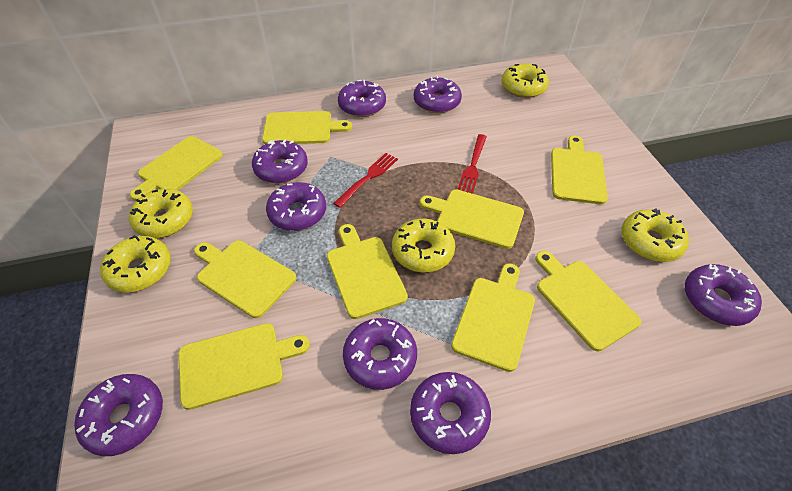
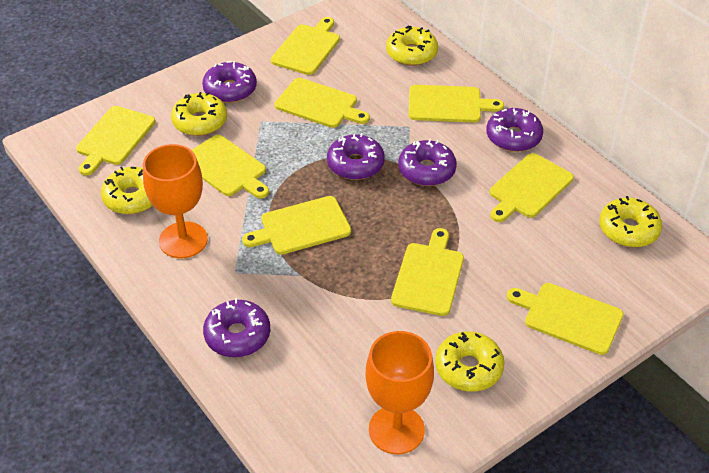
orange goblet: 0 -> 2
purple donut: 8 -> 5
red fork: 2 -> 0

